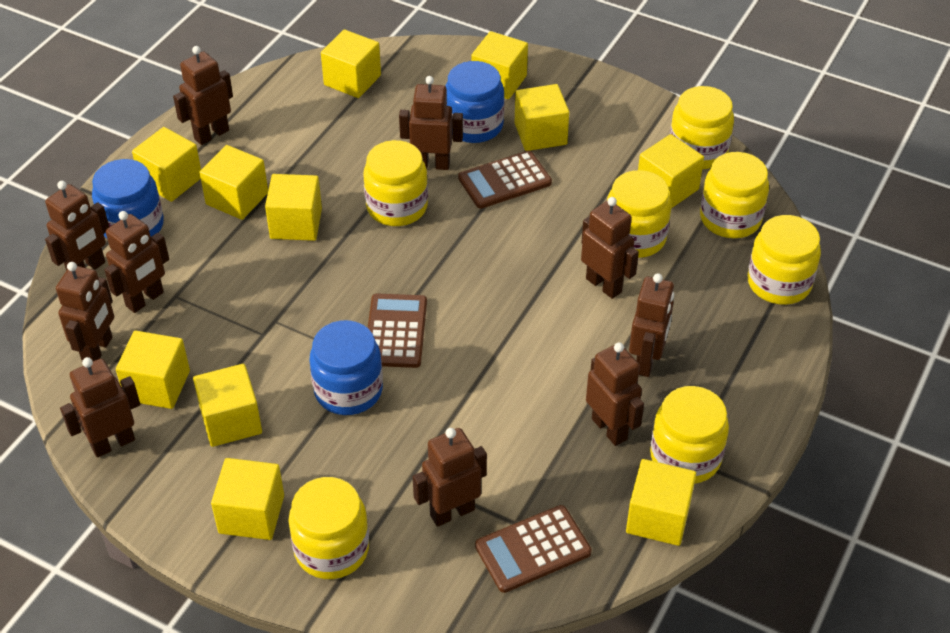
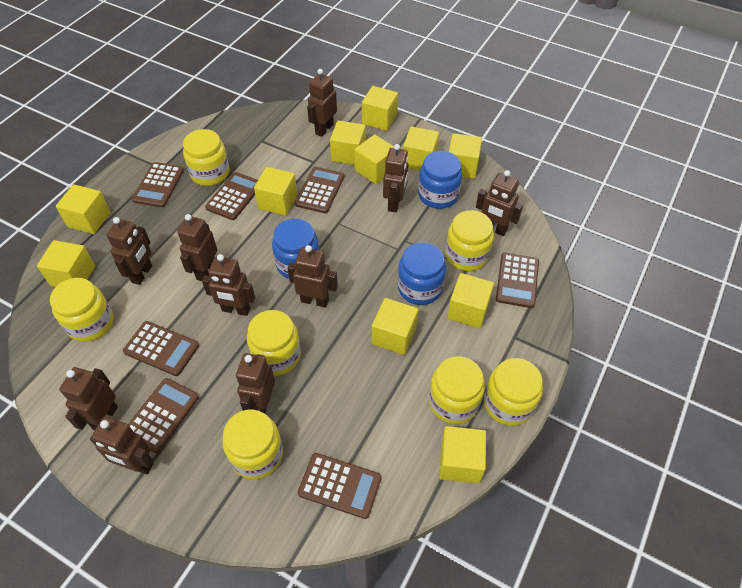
brown calculator: 3 -> 7

